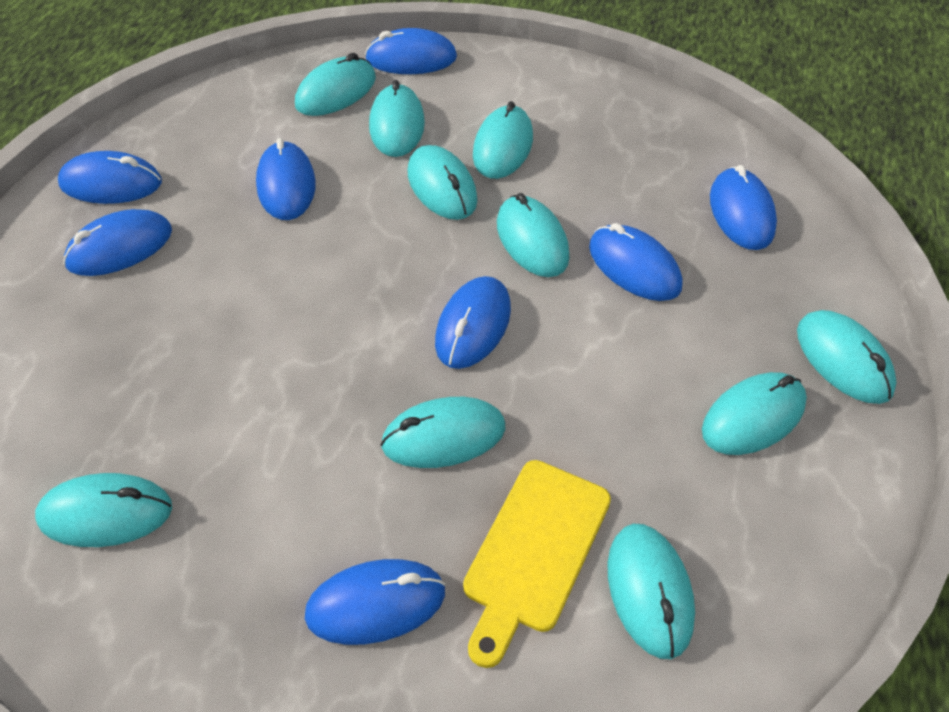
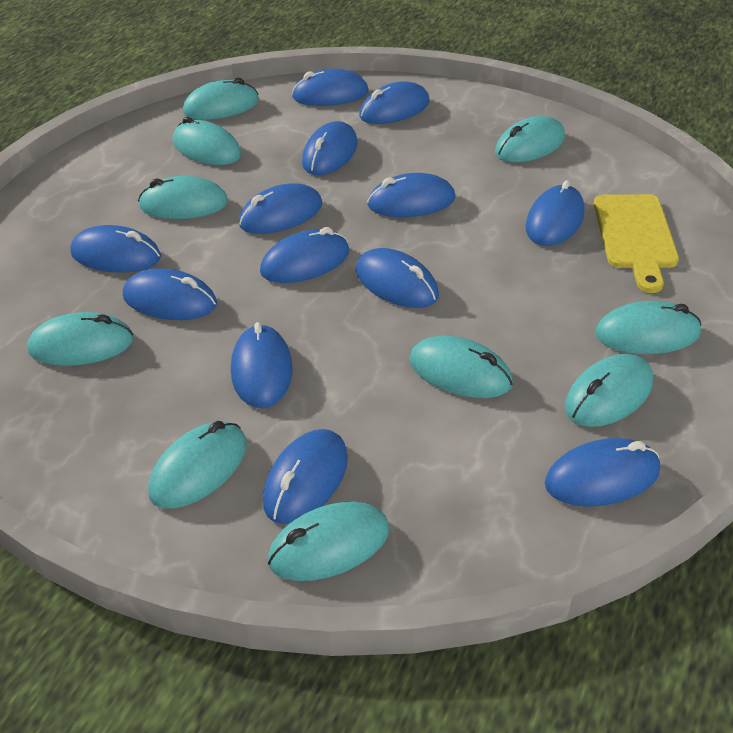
blue mouse: 8 -> 13

